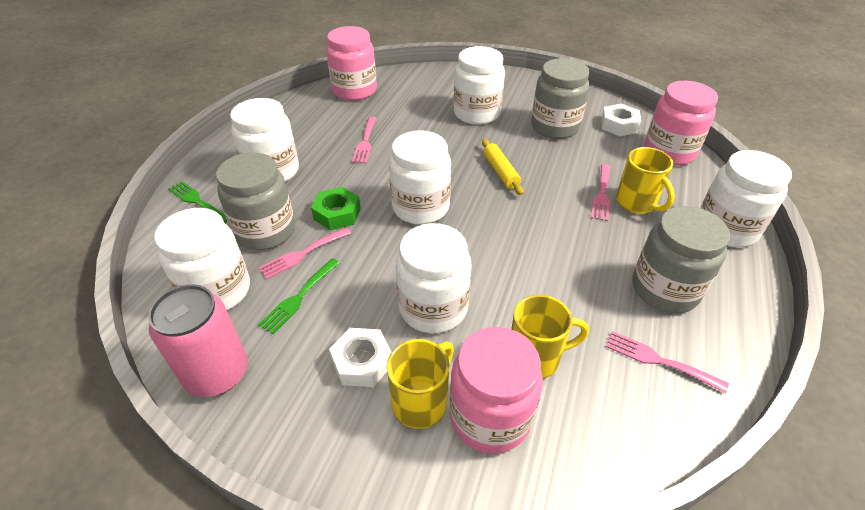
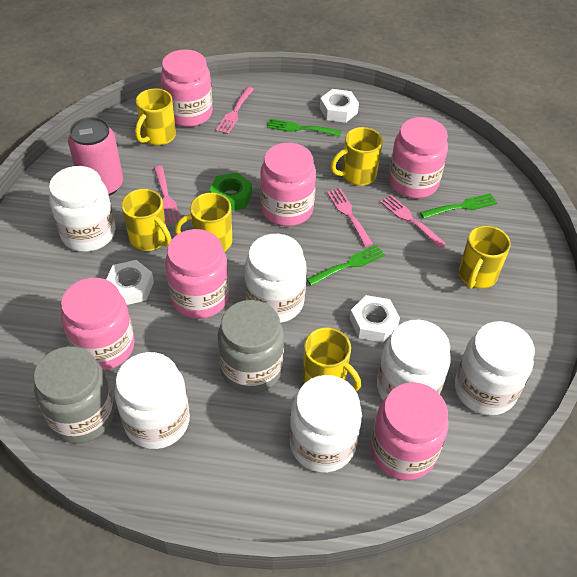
green fork: 2 -> 3
grey jar: 3 -> 2
pink jar: 3 -> 6
white nut: 2 -> 3
yellow mug: 3 -> 6
yellow rolling pin: 1 -> 0

